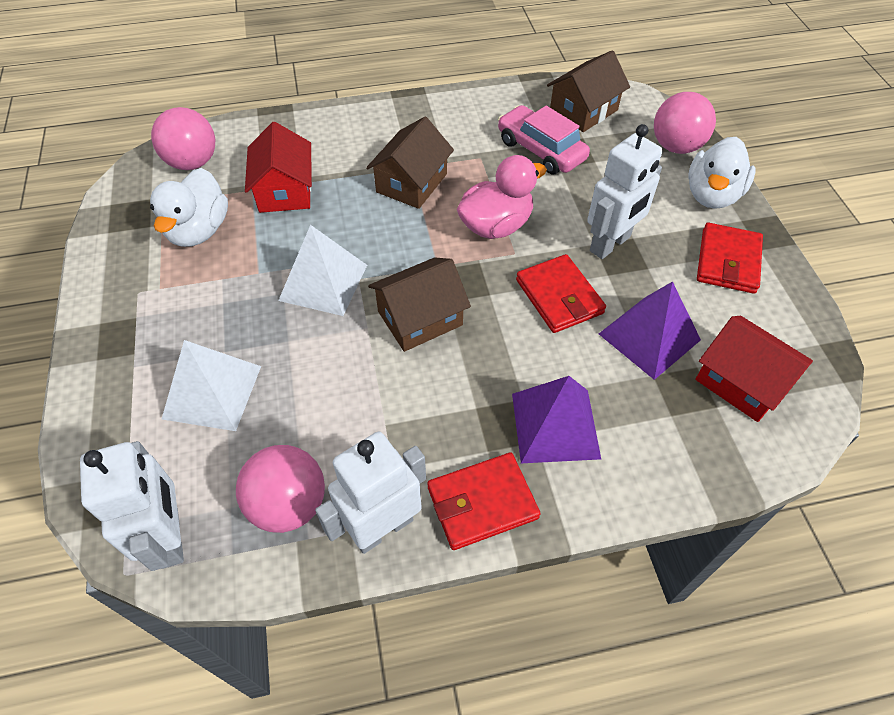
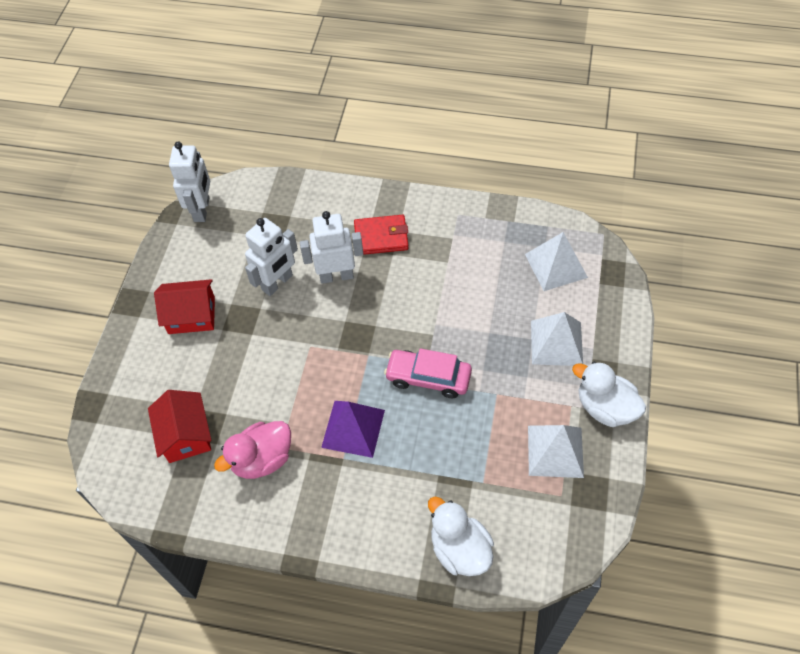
brown house: 3 -> 0
pink ball: 3 -> 0
purple pyramid: 2 -> 1
red wallet: 3 -> 1
white pyramid: 2 -> 3

